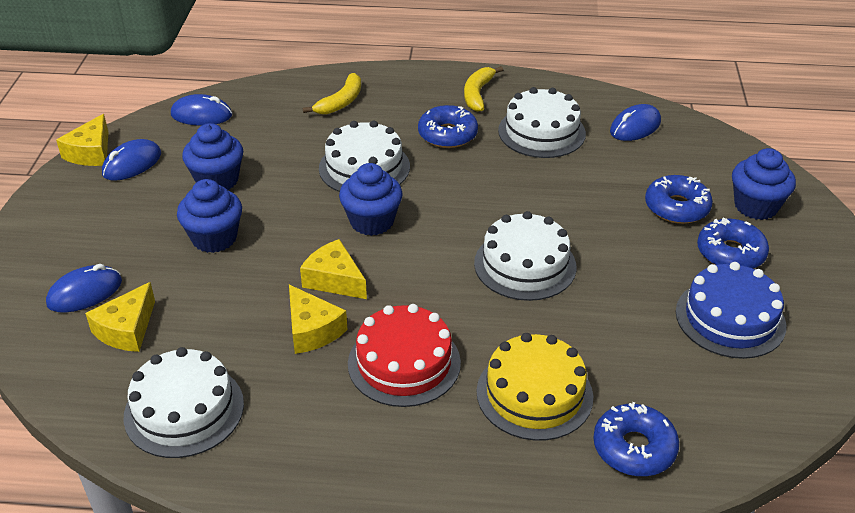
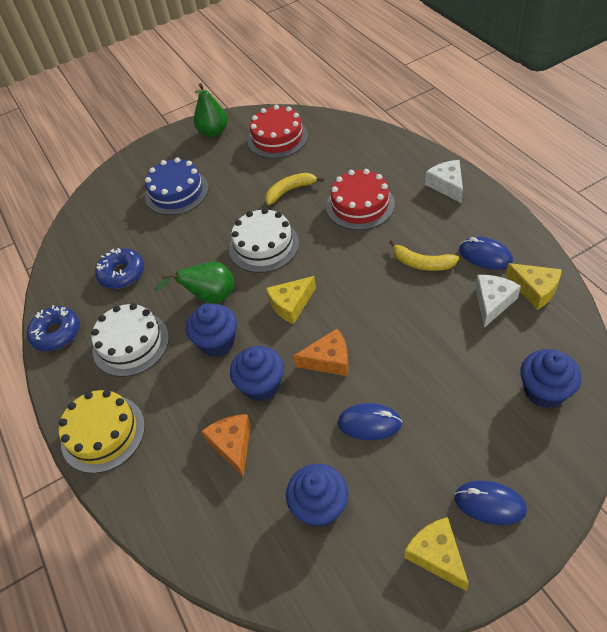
blue donut: 4 -> 2
blue mouse: 4 -> 3
green pear: 0 -> 2
orange cheese: 0 -> 2
red cake: 1 -> 2
white cake: 4 -> 2
white cheese: 0 -> 2
yellow cheese: 4 -> 3

